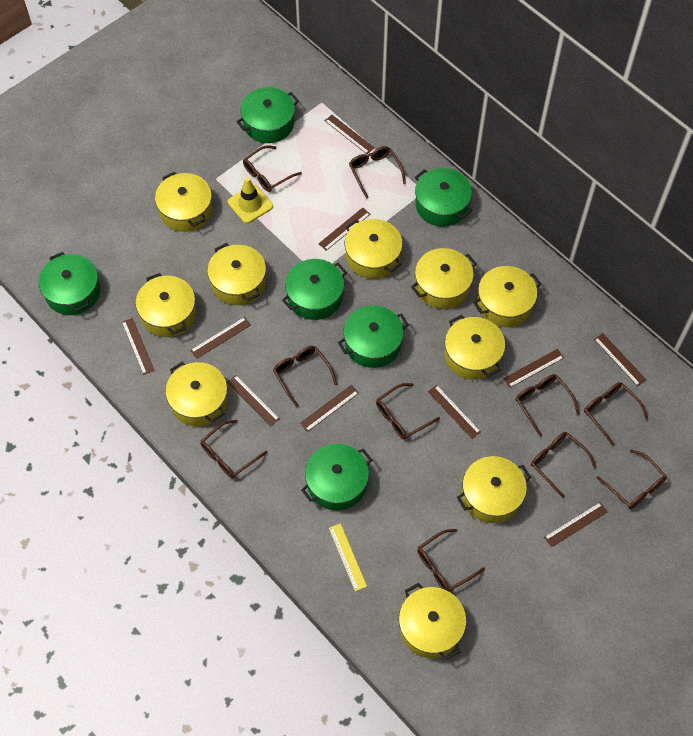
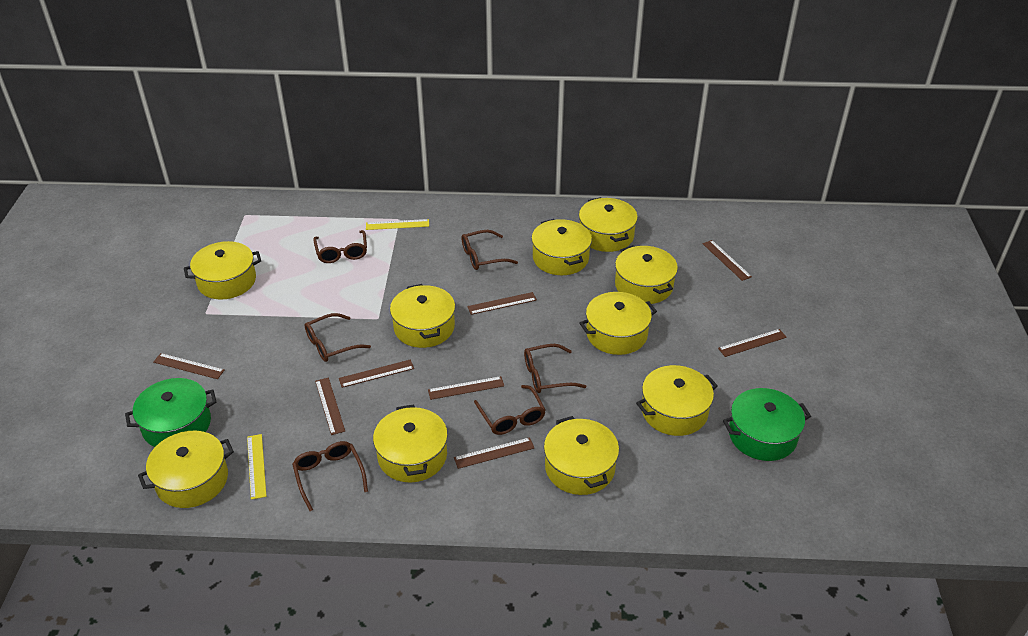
brown glasses: 10 -> 6
brown ruler: 10 -> 8
green pot: 6 -> 2
yellow ruler: 1 -> 2
yellow traffic cone: 1 -> 0

